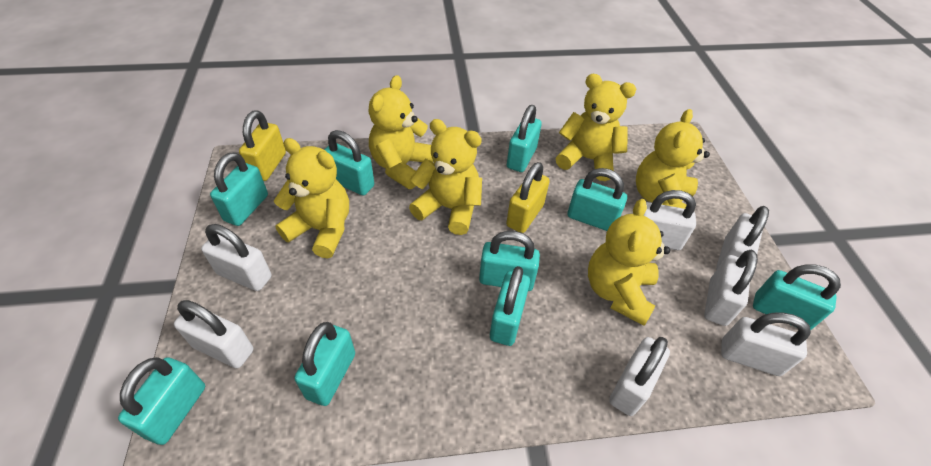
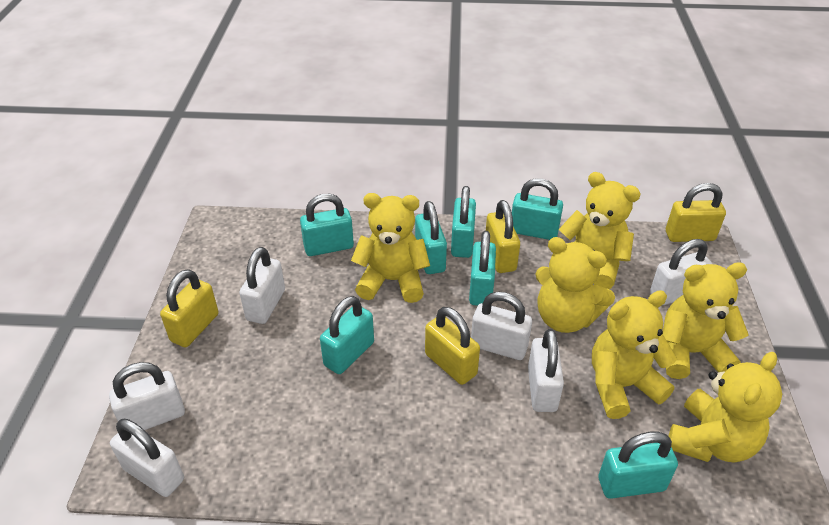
turquoise padlock: 9 -> 7
white padlock: 7 -> 6
yellow padlock: 2 -> 4

